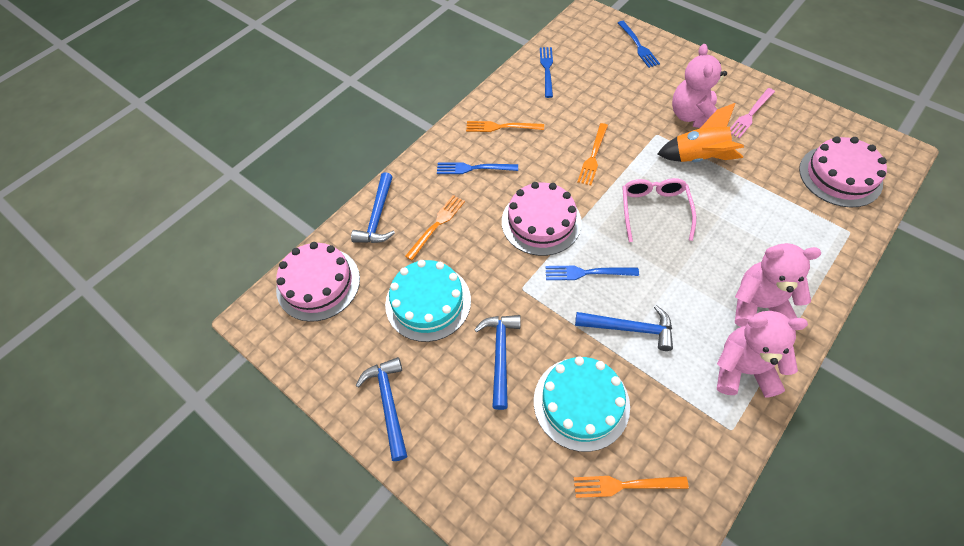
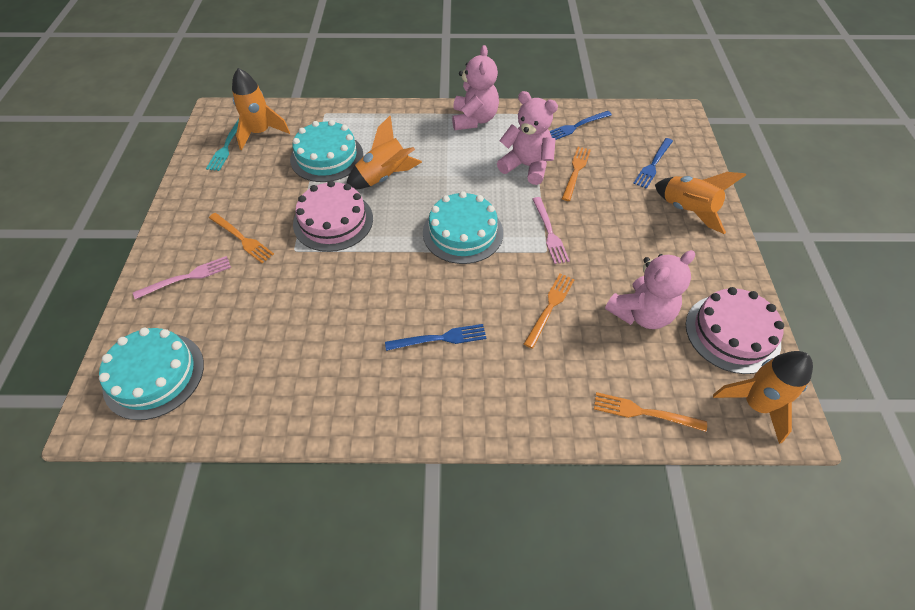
blue fork: 4 -> 3
blue hammer: 4 -> 0
orange rocket: 1 -> 4
pink cake: 3 -> 2
pink fork: 1 -> 2
pink glasses: 1 -> 0
turquoise cake: 2 -> 3
turquoise fork: 0 -> 1

